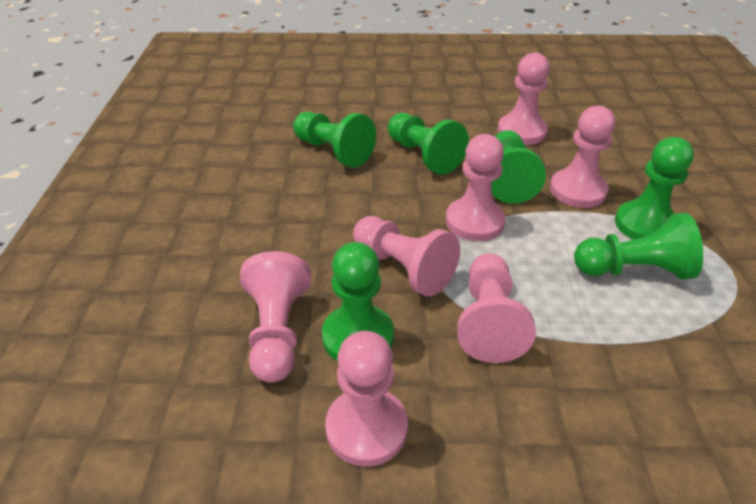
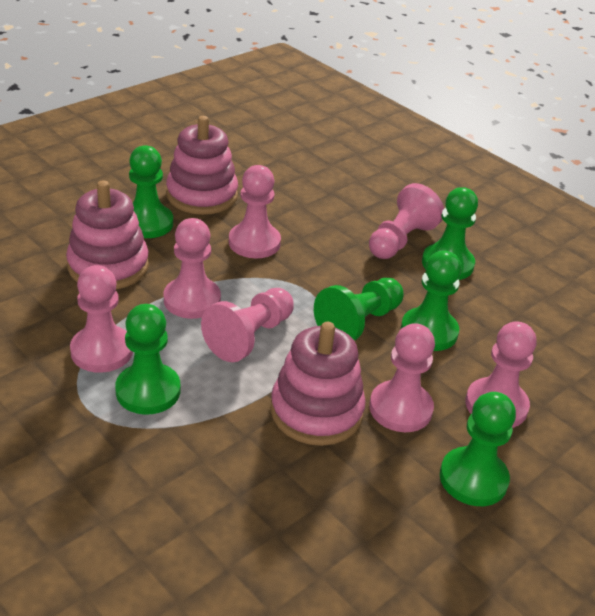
pink stacking toy: 0 -> 3

